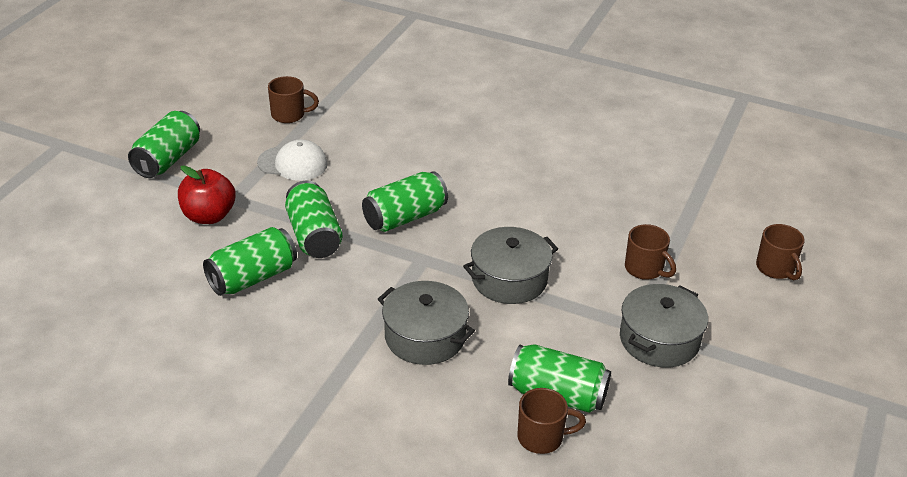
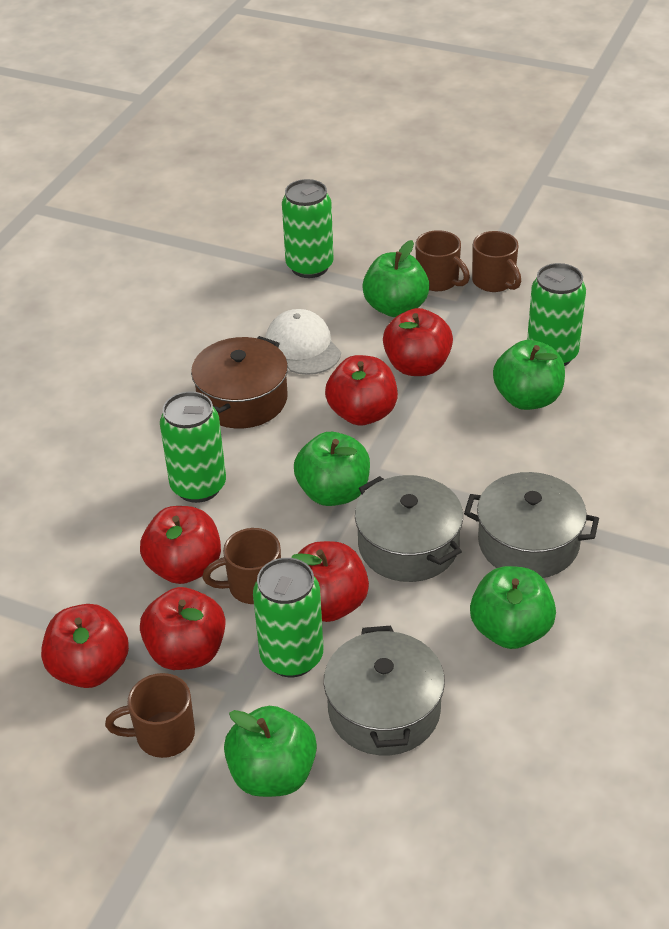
brown pot: 0 -> 1
green apple: 0 -> 5
green can: 5 -> 4
red apple: 1 -> 6

